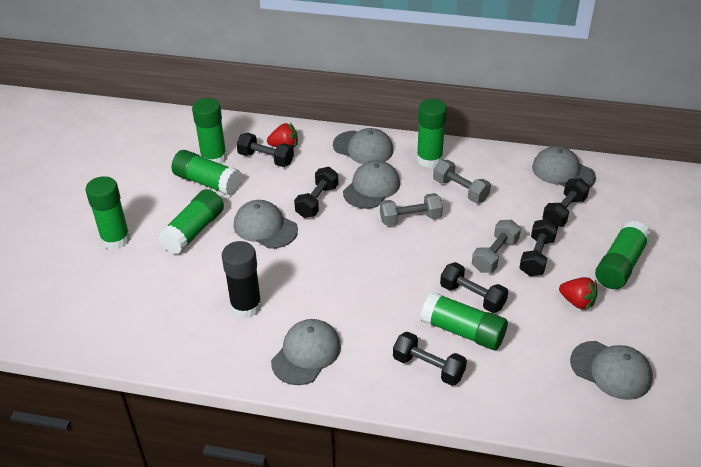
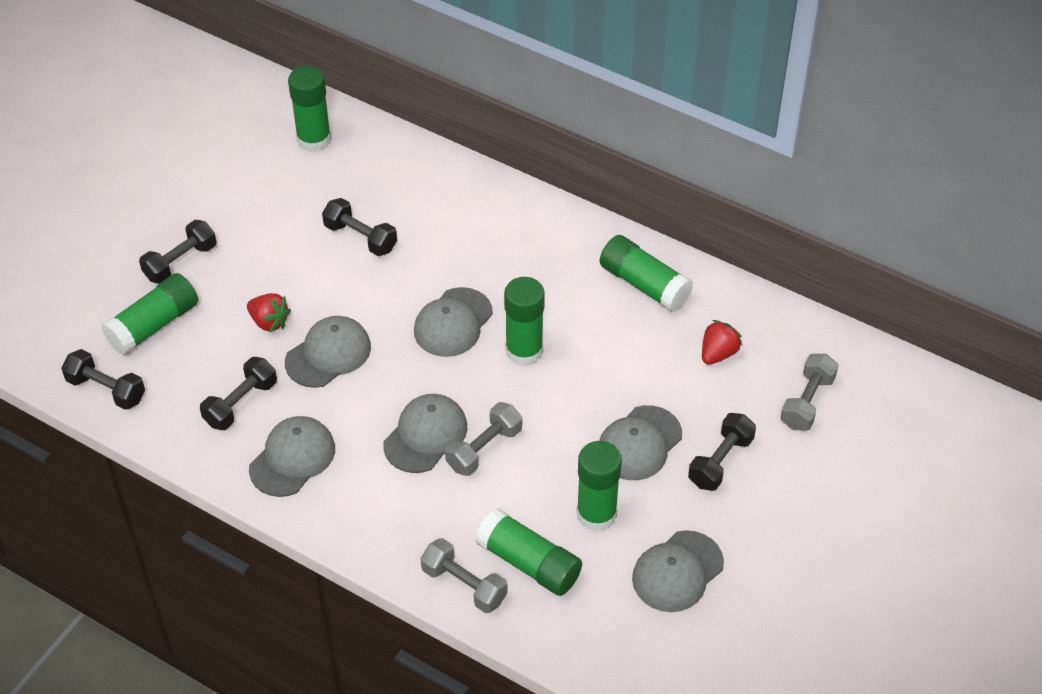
black dumbbell: 6 -> 5
black glue stick: 1 -> 0
green glue stick: 7 -> 6

